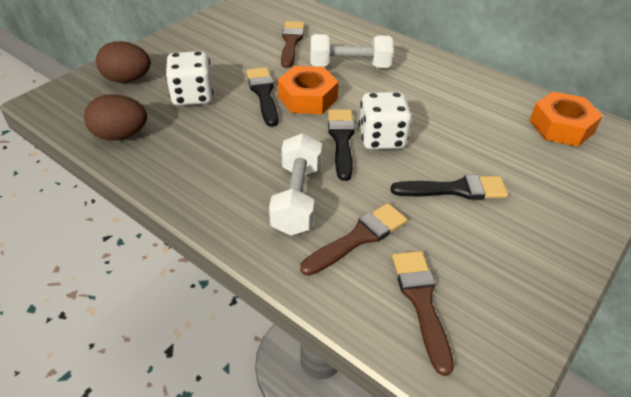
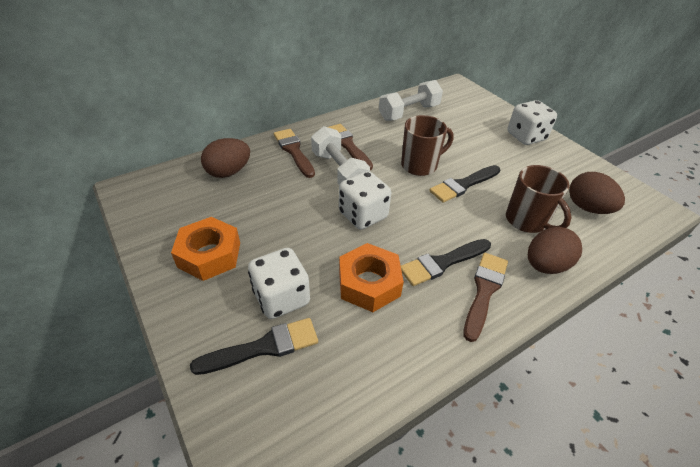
brown egg: 2 -> 3
brown mug: 0 -> 2
white dice: 2 -> 3

